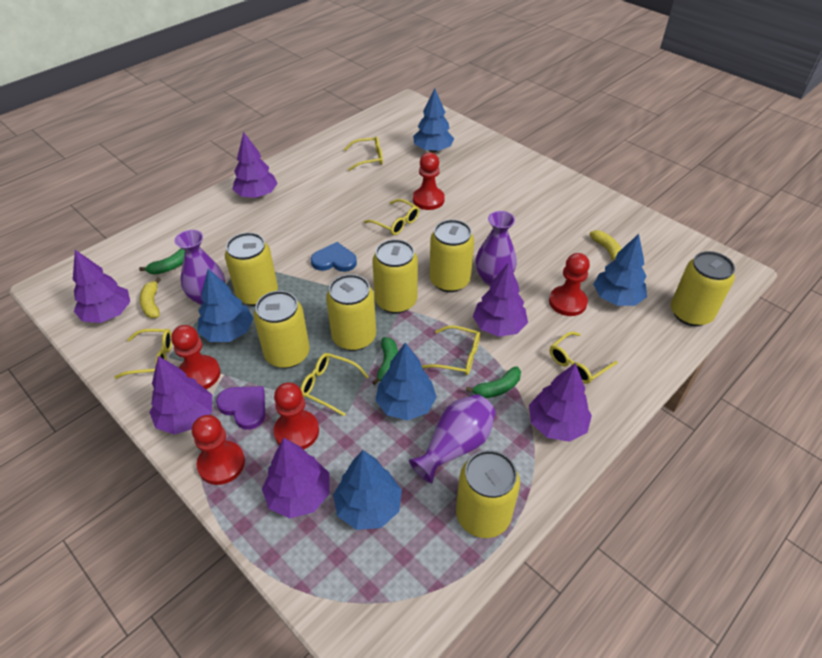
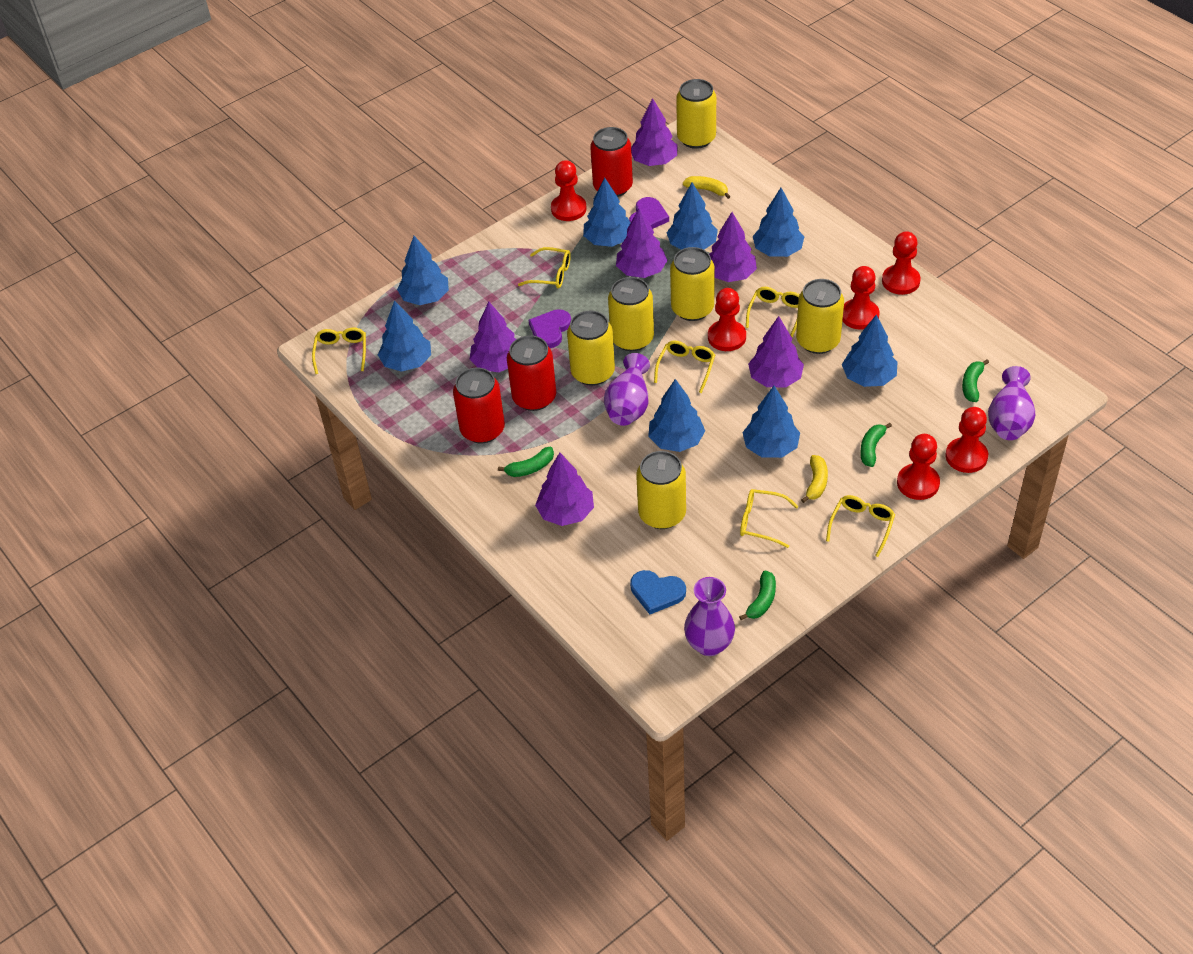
blue tree: 5 -> 8
green banana: 3 -> 4
purple heart: 1 -> 2
red can: 0 -> 3
red pawn: 5 -> 6
yellow can: 7 -> 6

